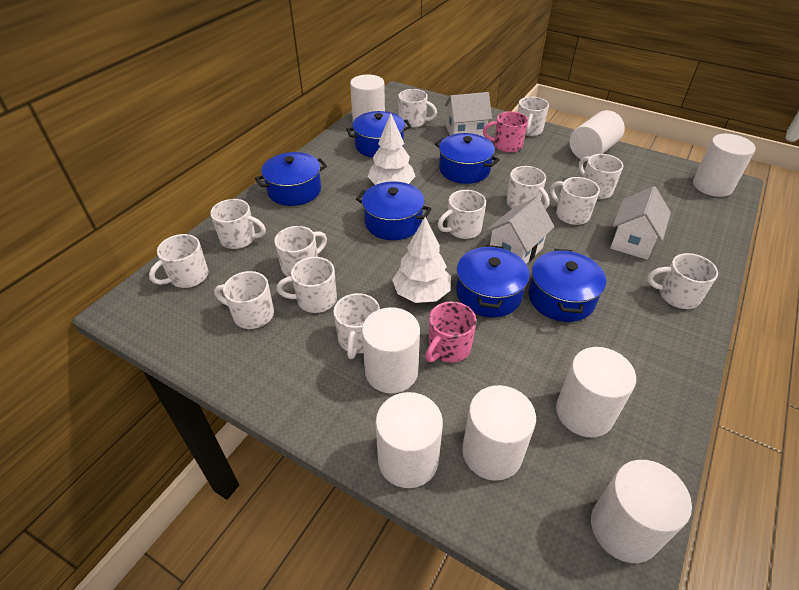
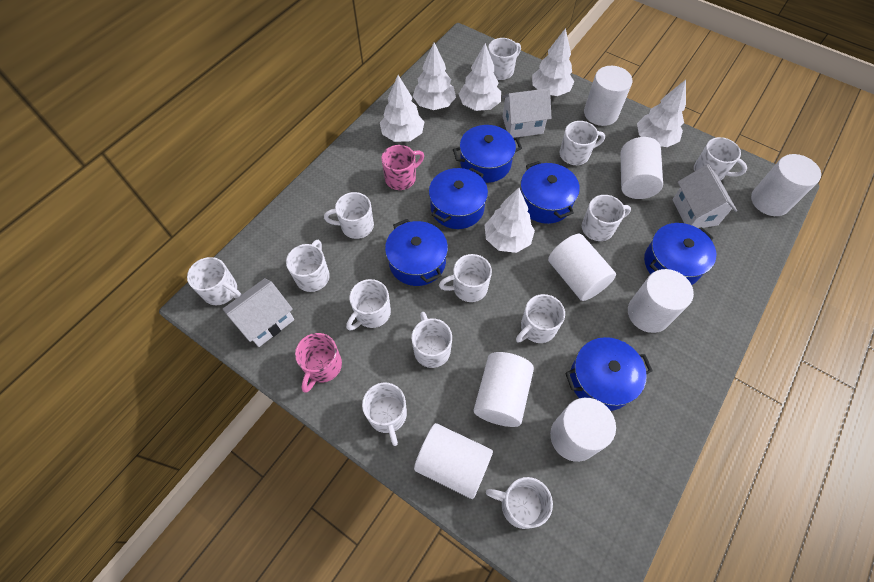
white tree: 2 -> 6

